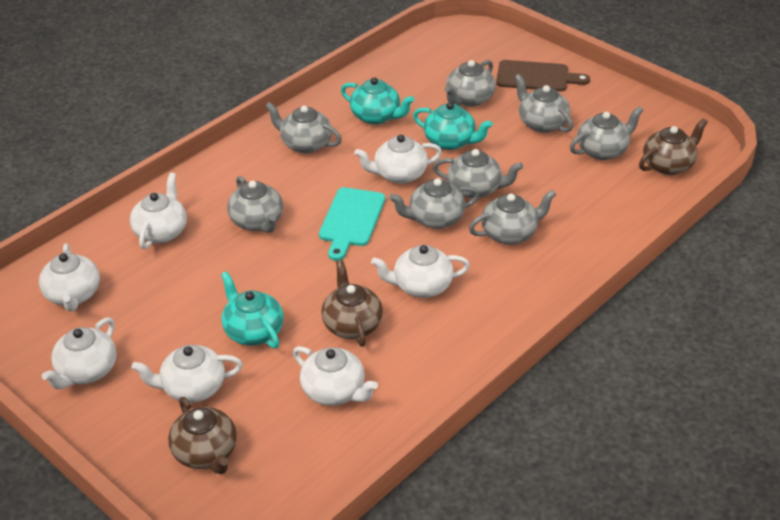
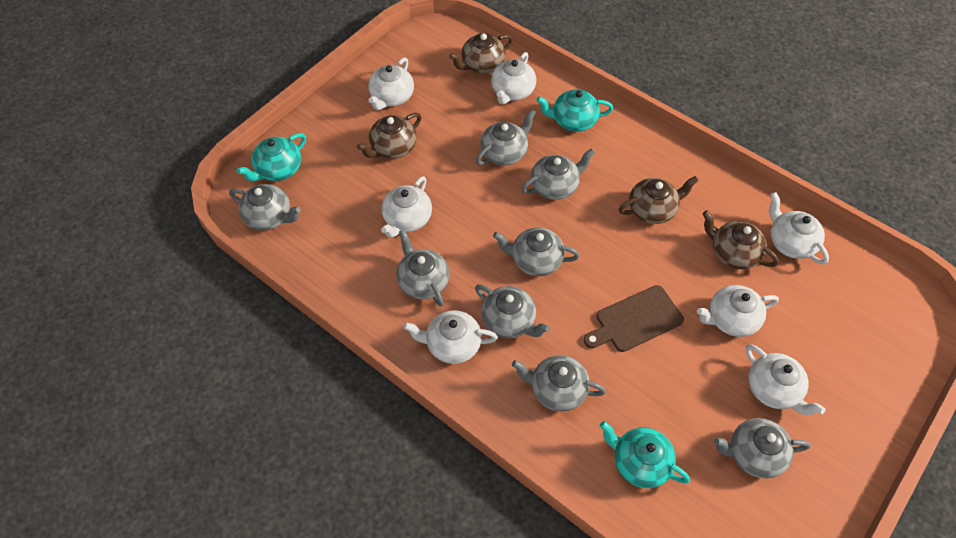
brown teapot: 3 -> 4
turquoise cutting board: 1 -> 0

